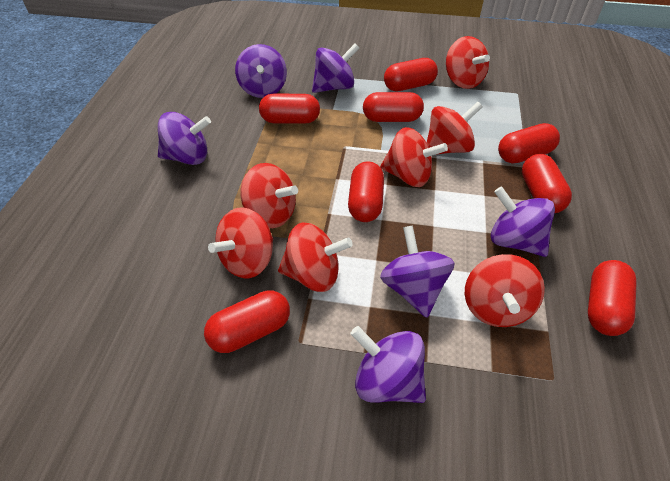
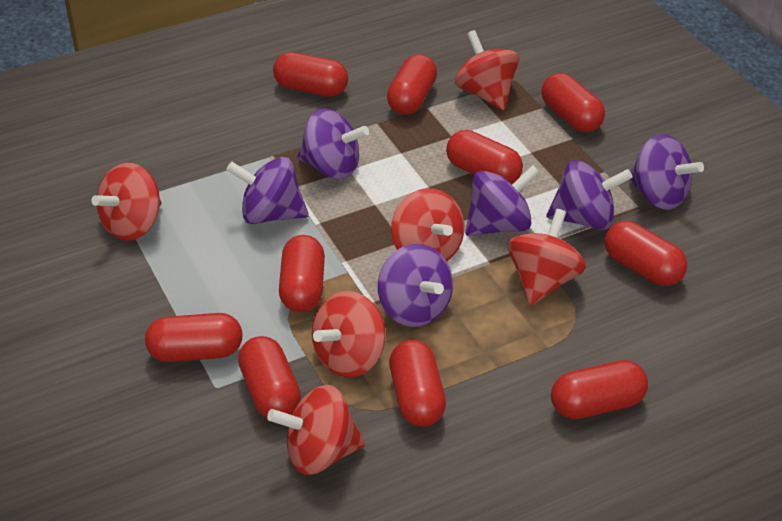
red capsule: 8 -> 10
red spinning top: 7 -> 6

